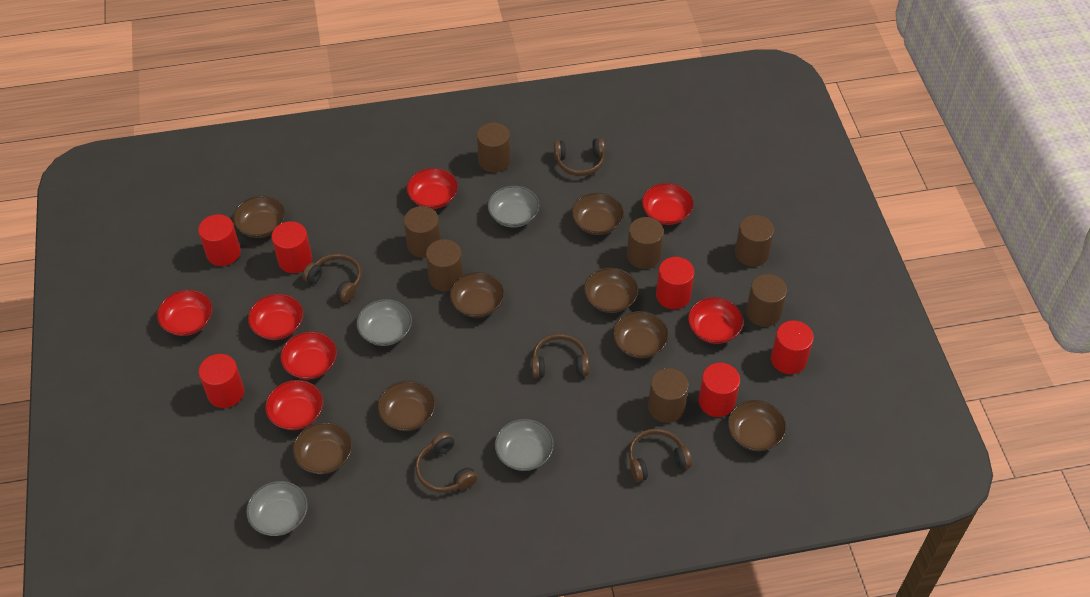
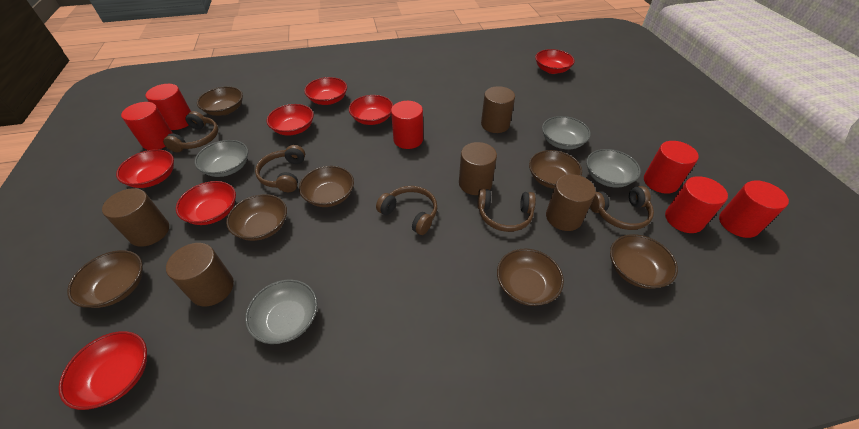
brown bowl: 8 -> 7
brown cylinder: 7 -> 5

